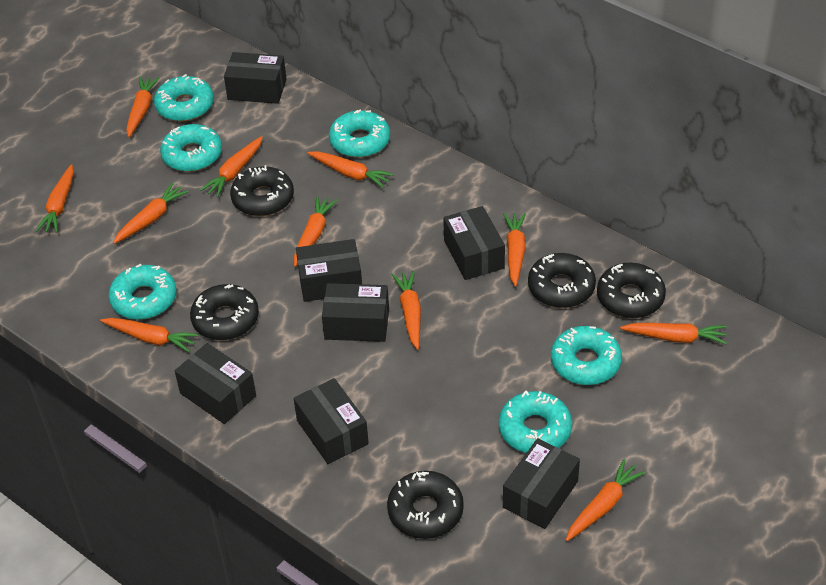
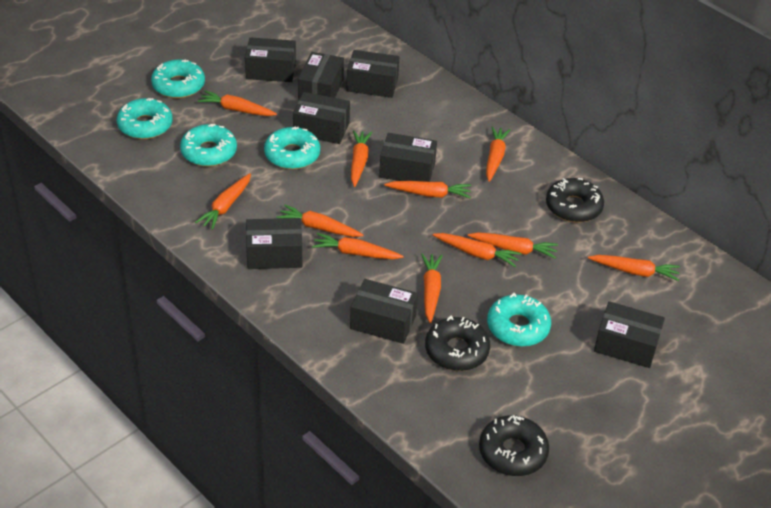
black box: 7 -> 8
black donut: 5 -> 3
turquoise donut: 6 -> 5

